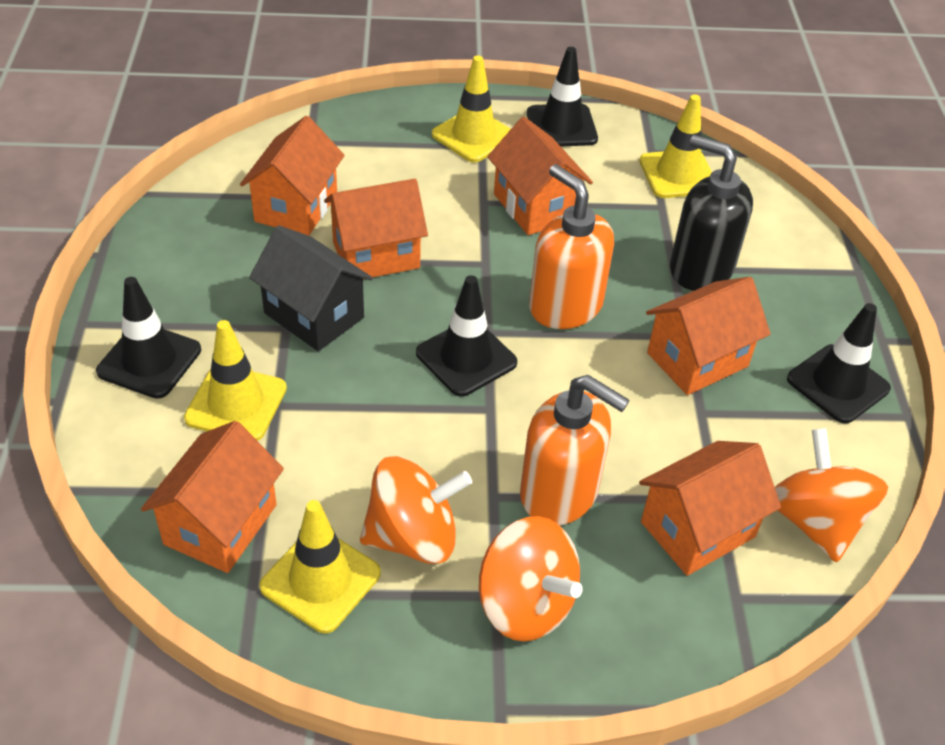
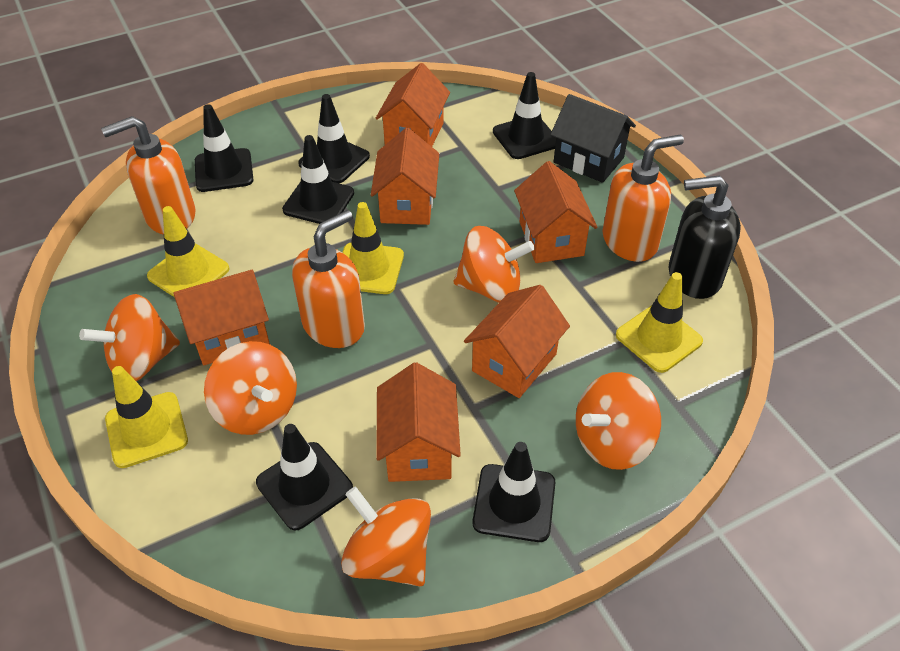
black traffic cone: 4 -> 6
orange soap dispenser: 2 -> 3
orange spinning top: 3 -> 5

